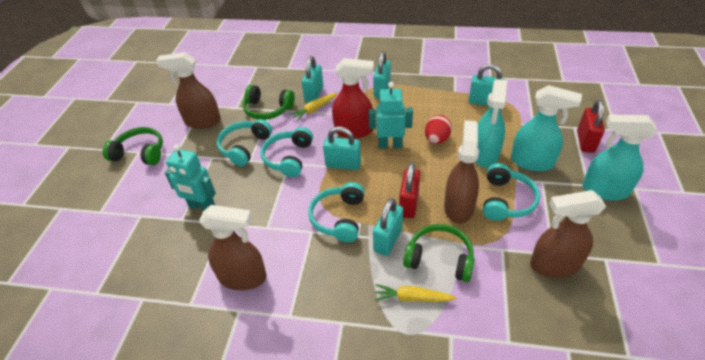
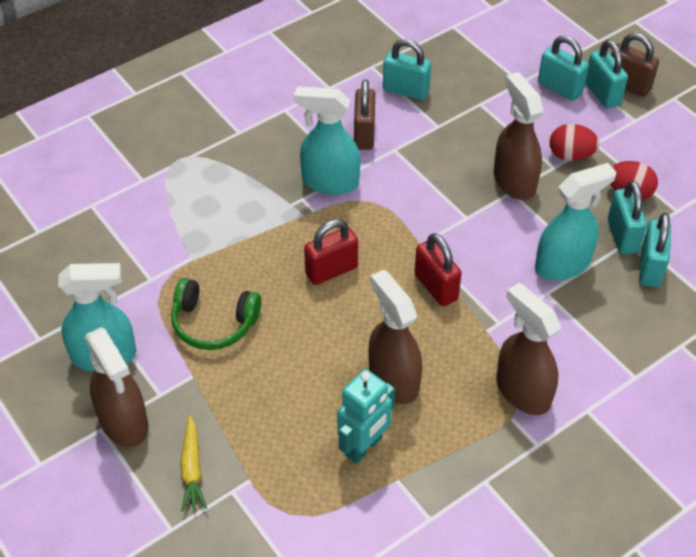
brown padlock: 0 -> 2
green headphones: 3 -> 1
red egg: 1 -> 2
red spray bottle: 1 -> 0
turquoise headphones: 4 -> 0
turquoise robot: 2 -> 1
yellow carrot: 2 -> 1

